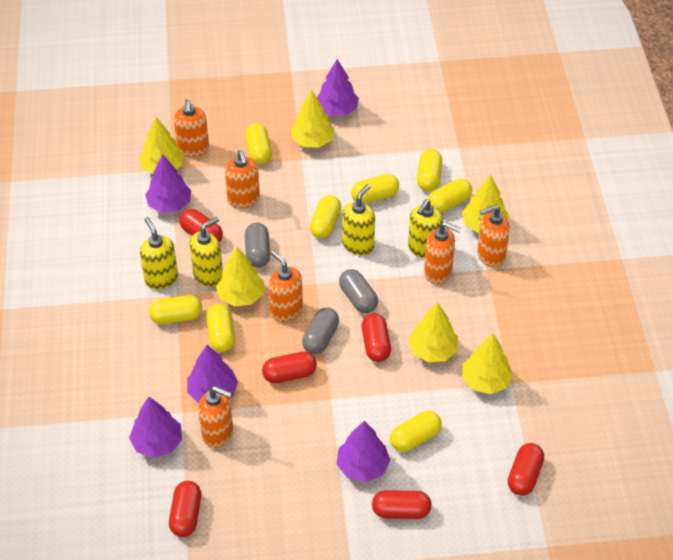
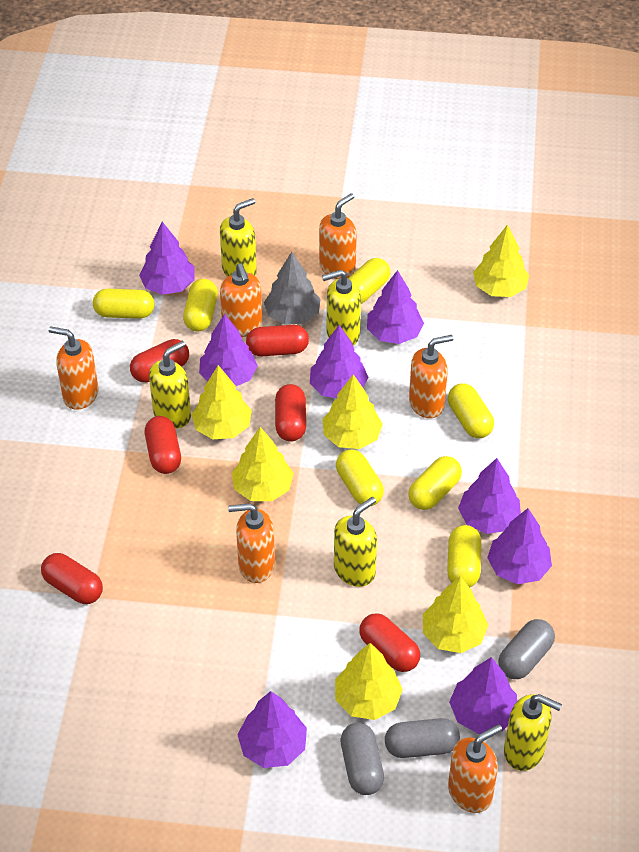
grey tree: 0 -> 1
purple tree: 5 -> 8
yellow capsule: 8 -> 7
yellow soap dispenser: 4 -> 5

